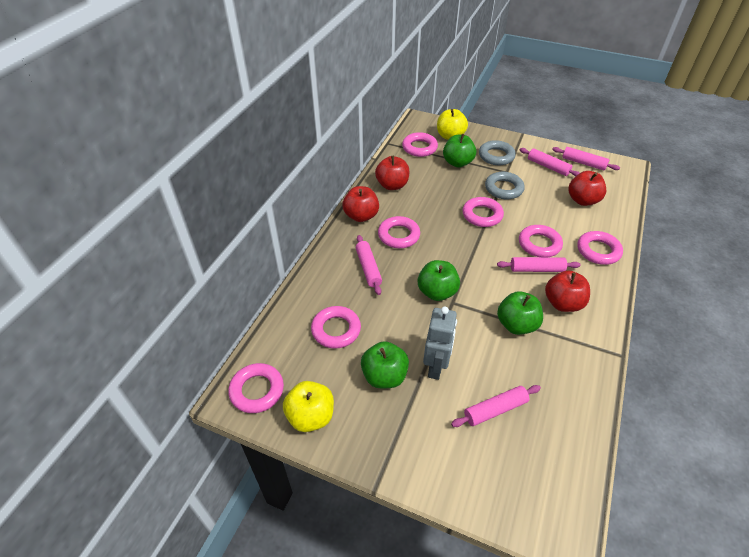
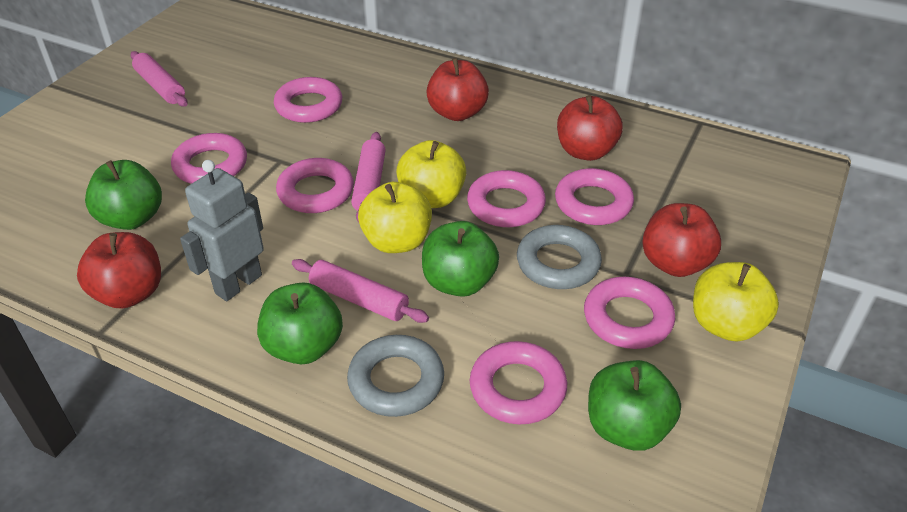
pink rolling pin: 5 -> 3
yellow apple: 2 -> 3

